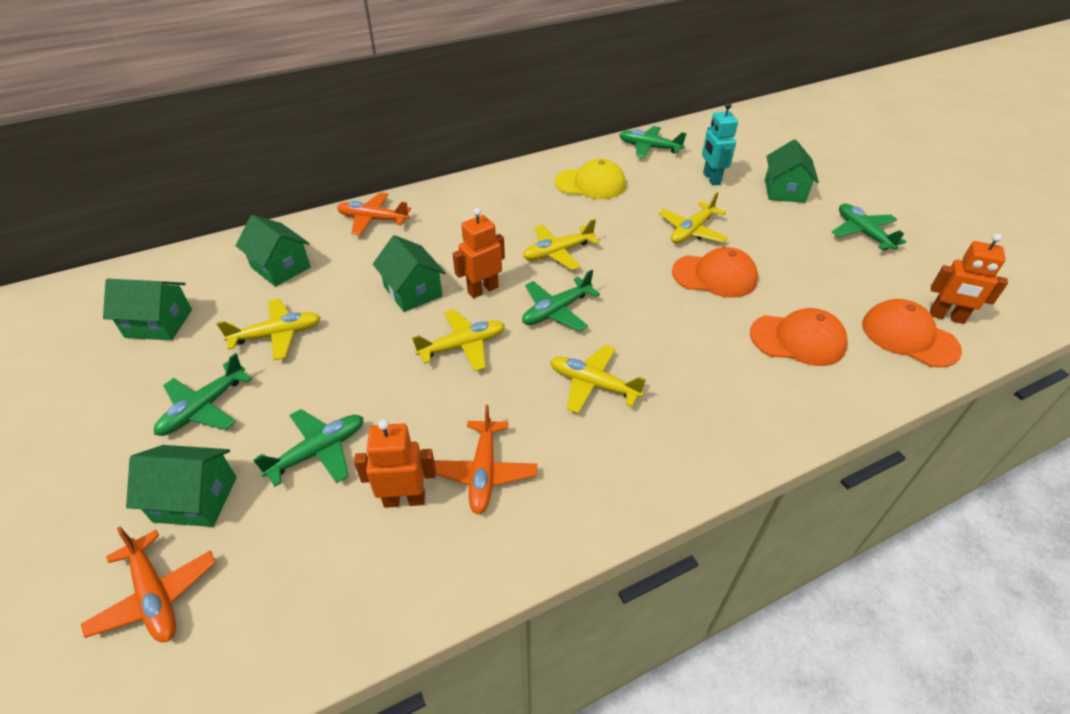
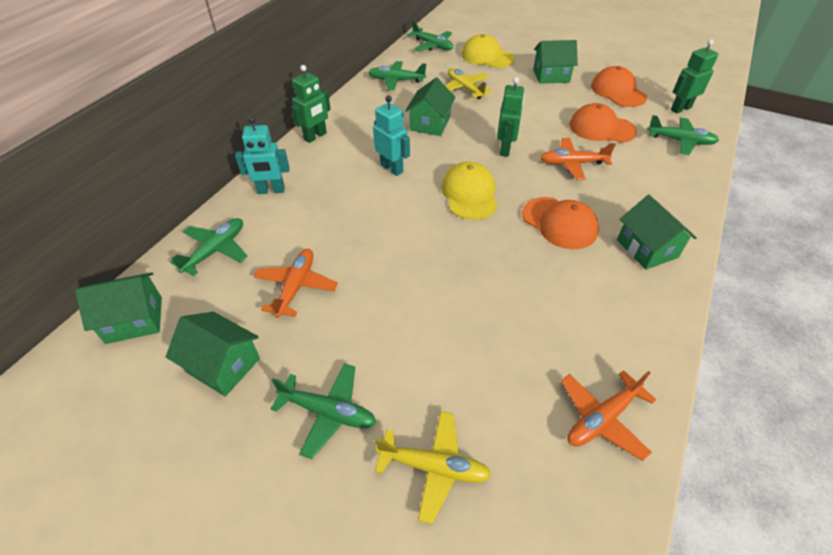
green robot: 0 -> 3
orange robot: 3 -> 0
turquoise robot: 1 -> 2
yellow cap: 1 -> 2
yellow plane: 5 -> 2

